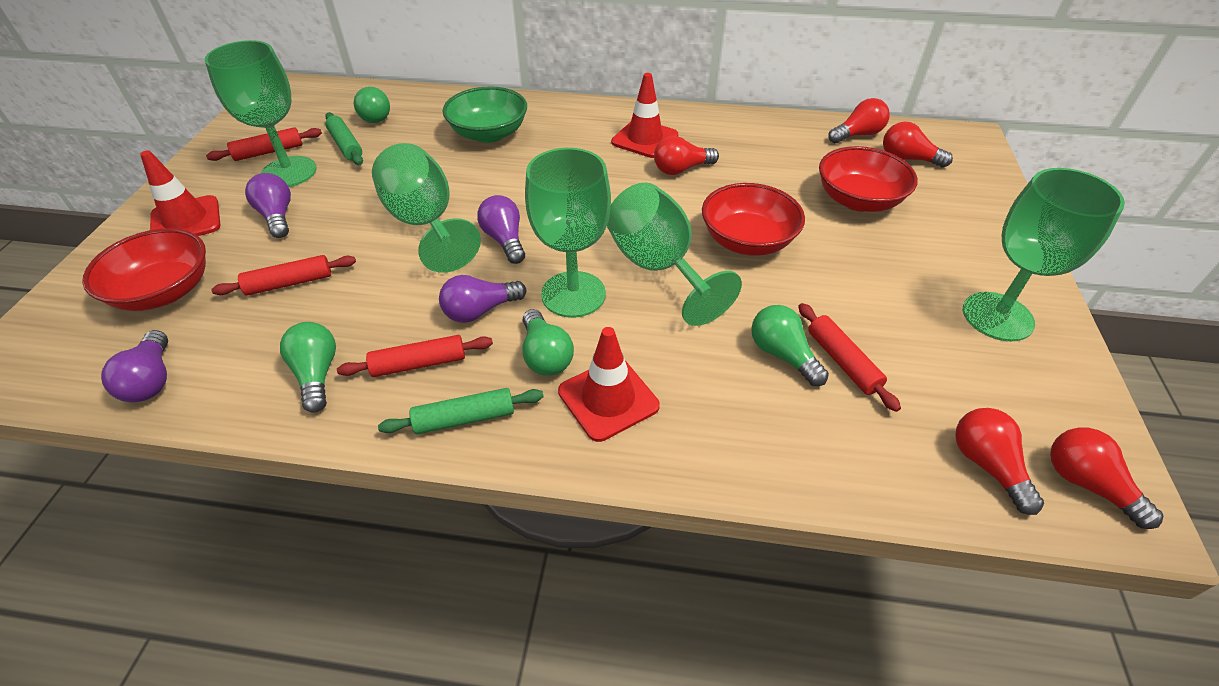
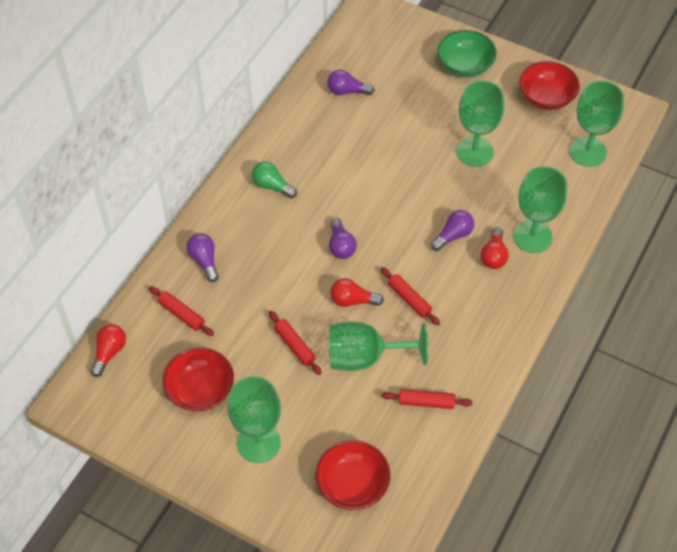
green light bulb: 4 -> 1
green rolling pin: 2 -> 0
red light bulb: 5 -> 3
red traffic cone: 3 -> 0

